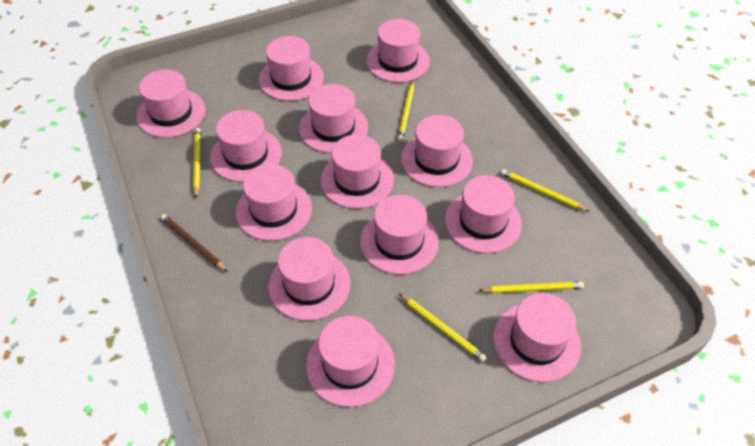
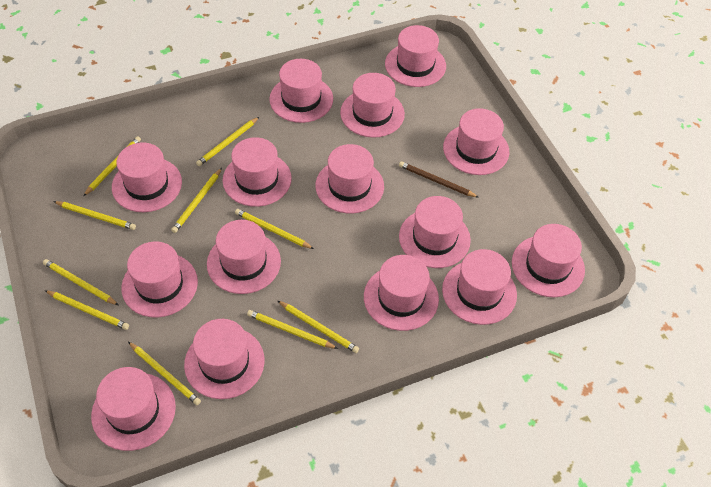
pink hat: 13 -> 15
yellow pencil: 5 -> 10

